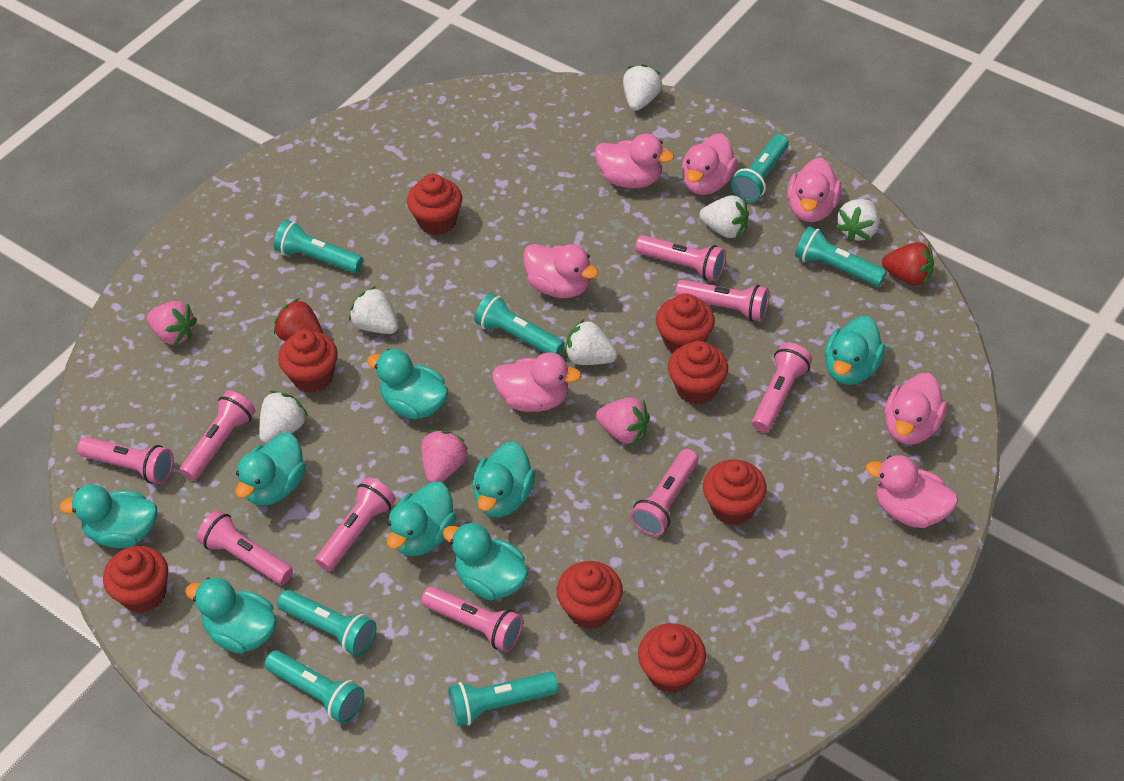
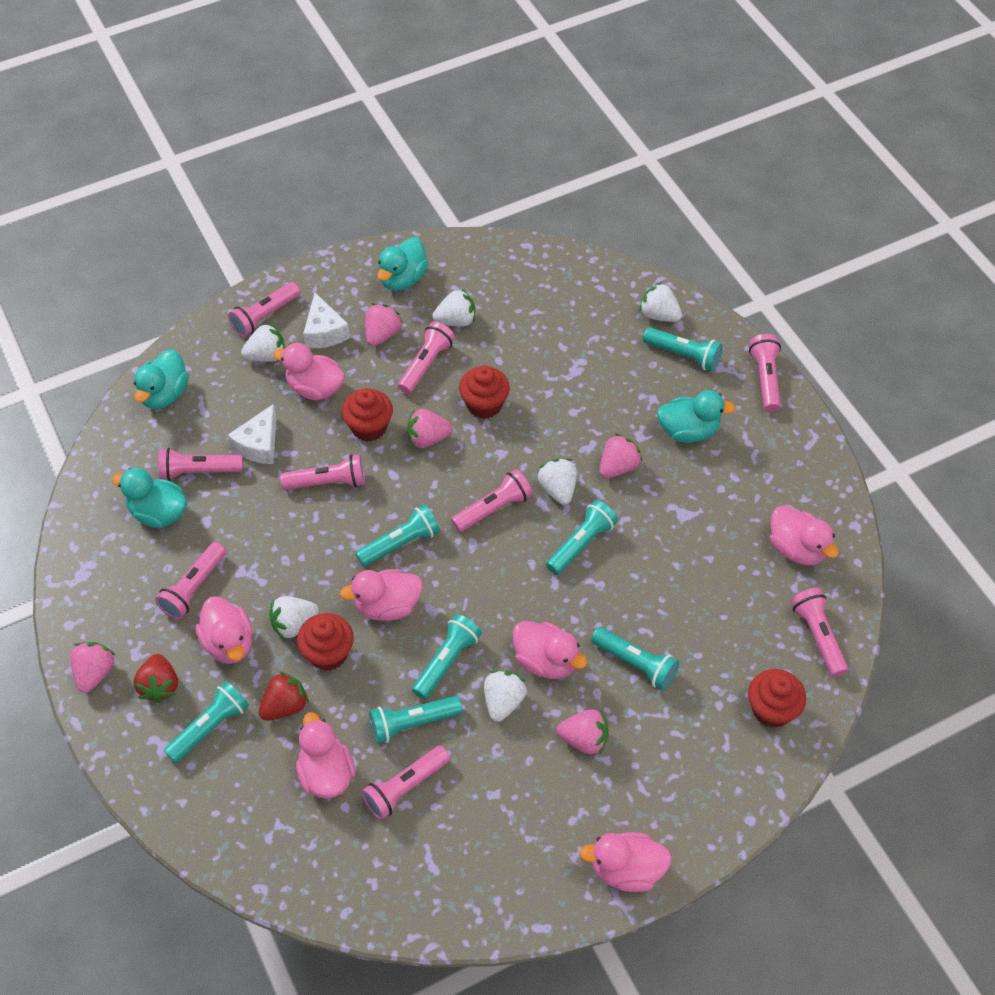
pink strawberry: 3 -> 5
red cupcake: 8 -> 4
turquoise duck: 8 -> 4
white cheese: 0 -> 2

